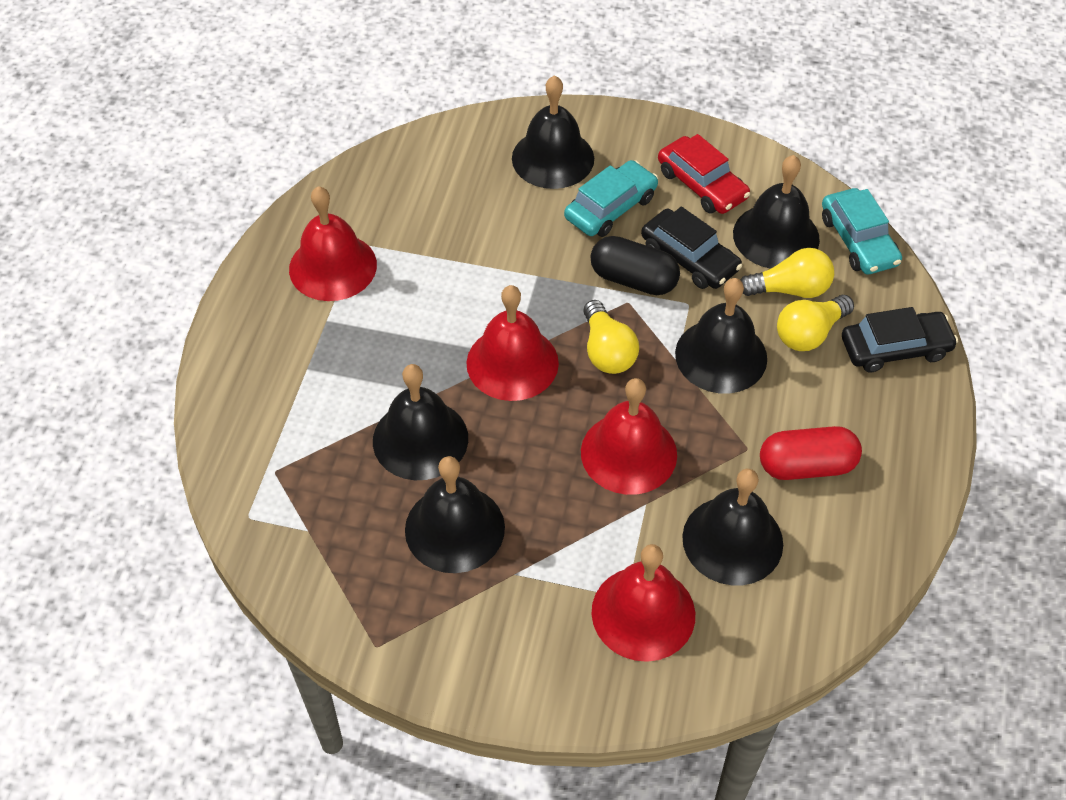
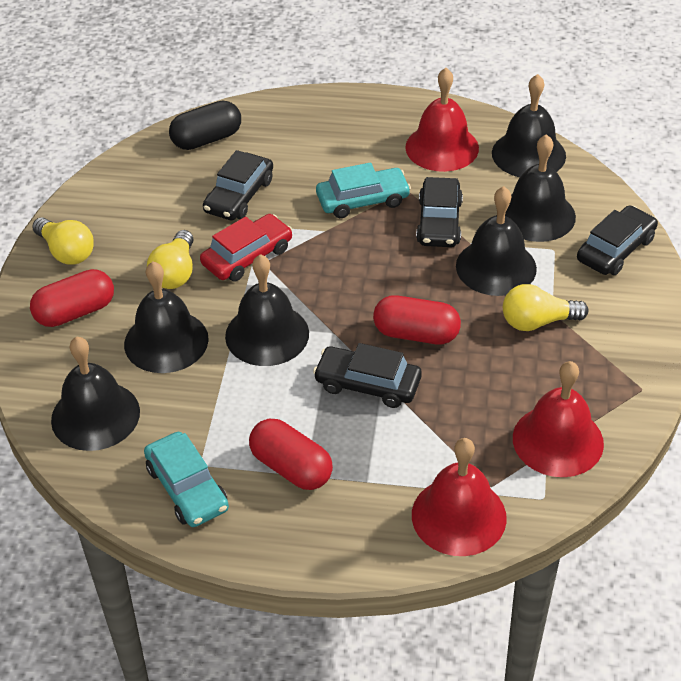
black car: 2 -> 4
red bell: 4 -> 3
red capsule: 1 -> 3

